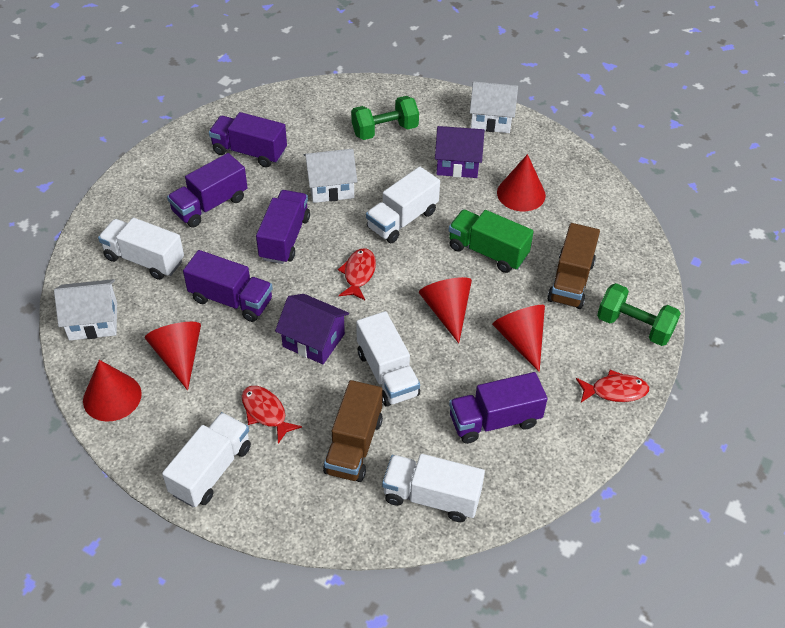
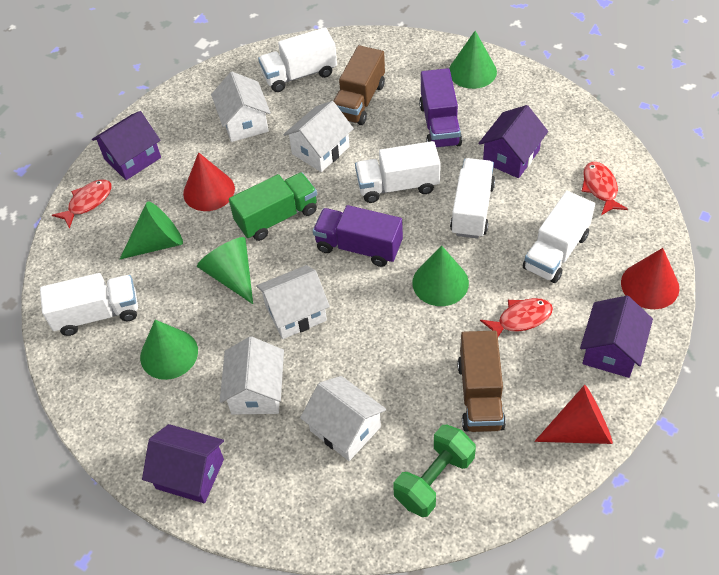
green cone: 0 -> 5
green dumbbell: 2 -> 1
purple house: 2 -> 4
purple truck: 5 -> 2
red cone: 5 -> 3
white house: 3 -> 5

